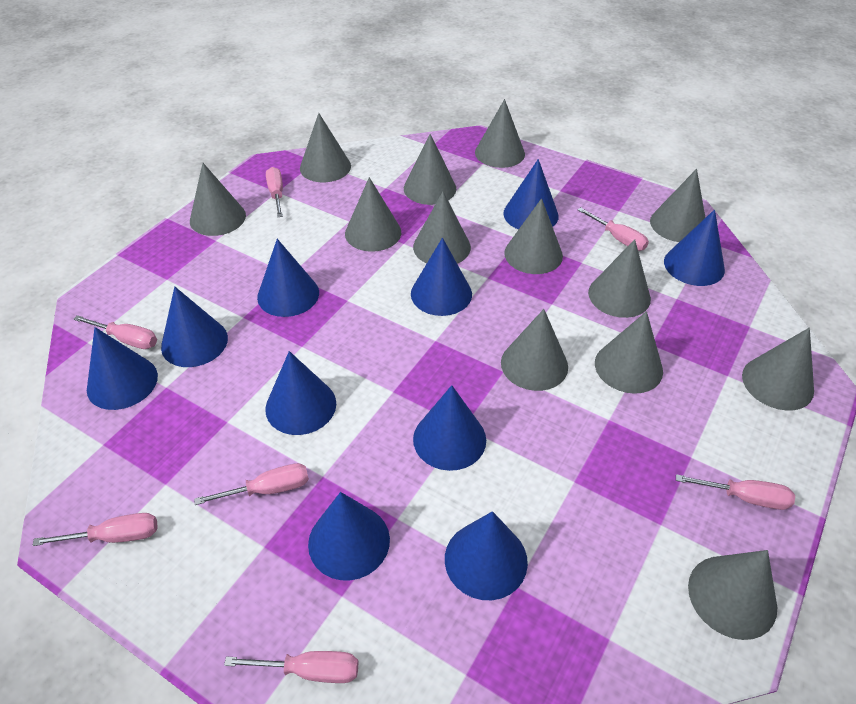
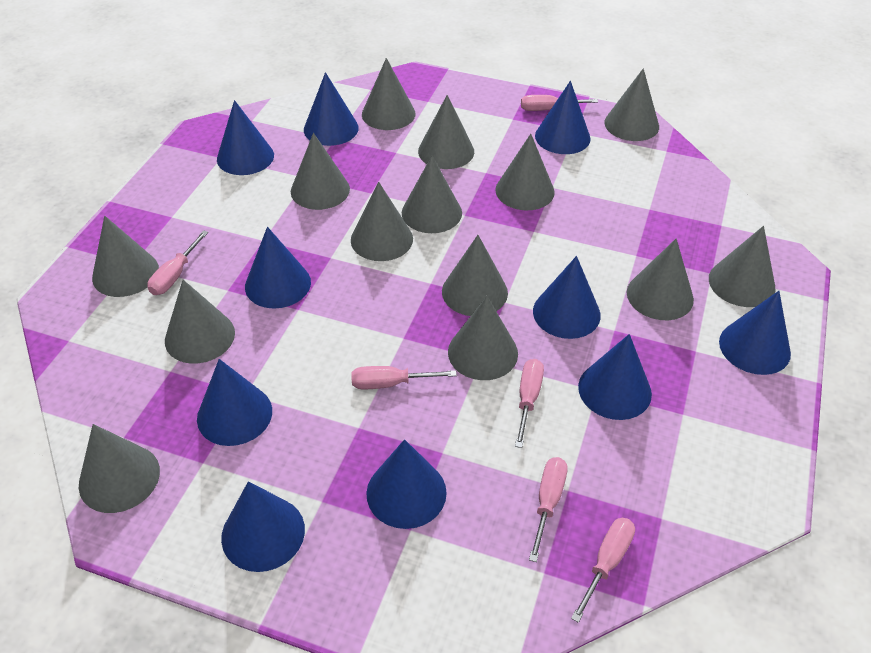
grey cone: 13 -> 14
pink screwdriver: 7 -> 6

